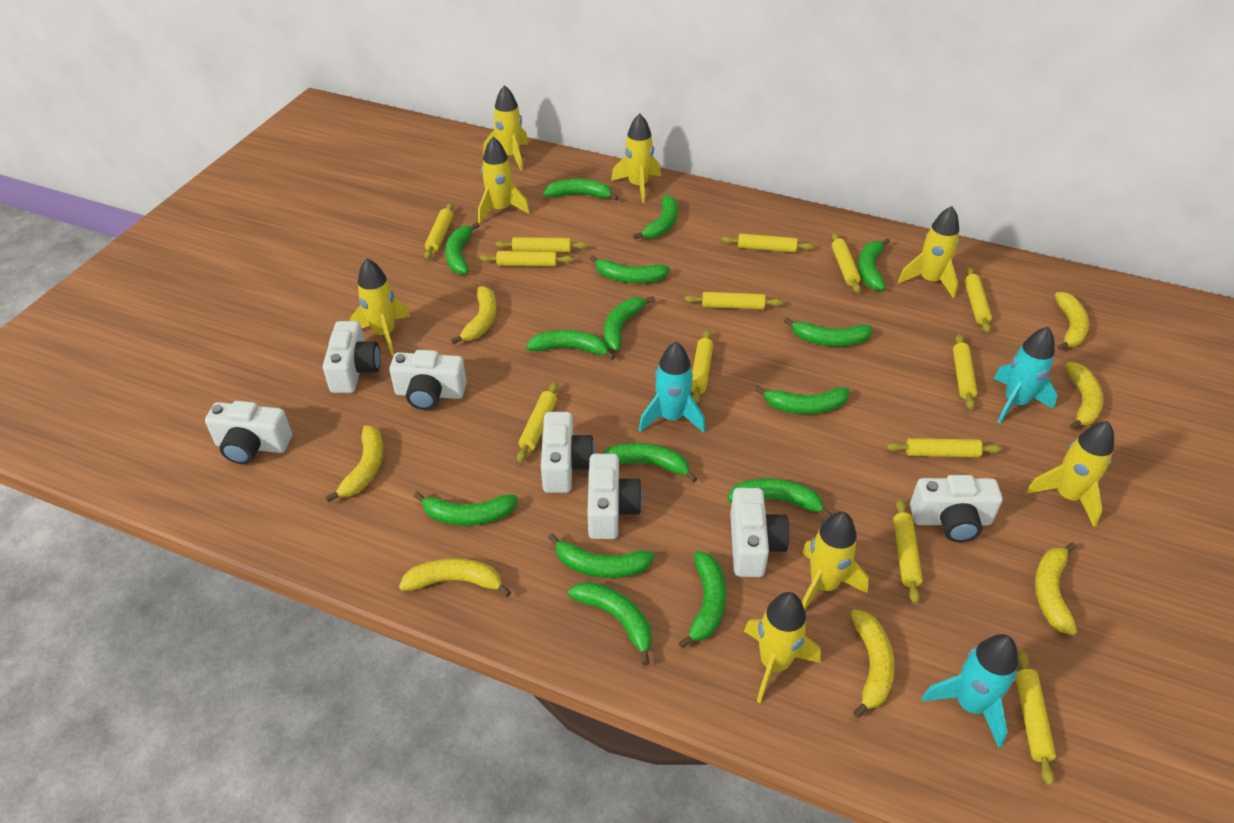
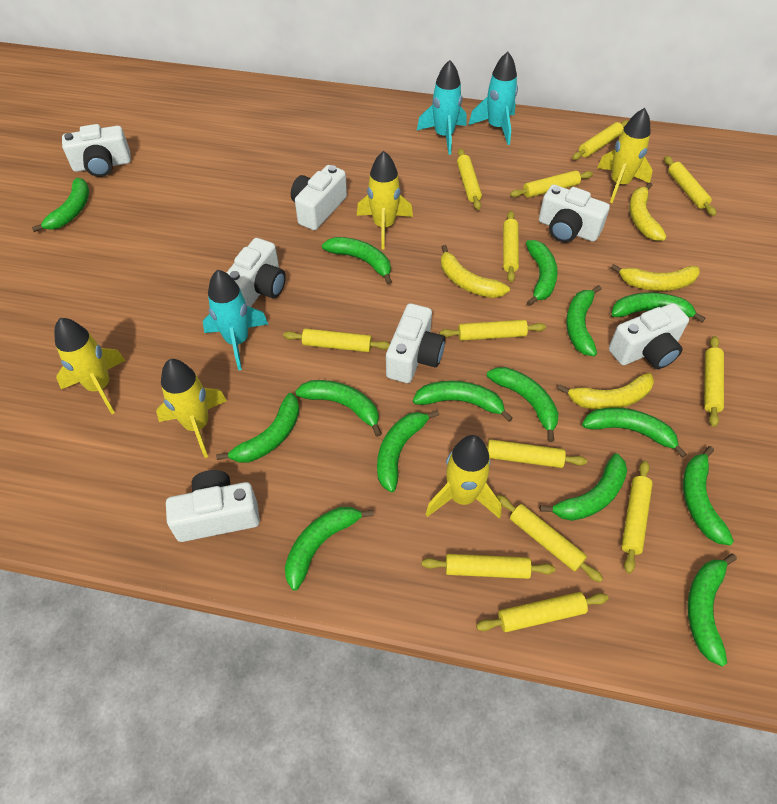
yellow banana: 7 -> 4
yellow rocket: 8 -> 5

